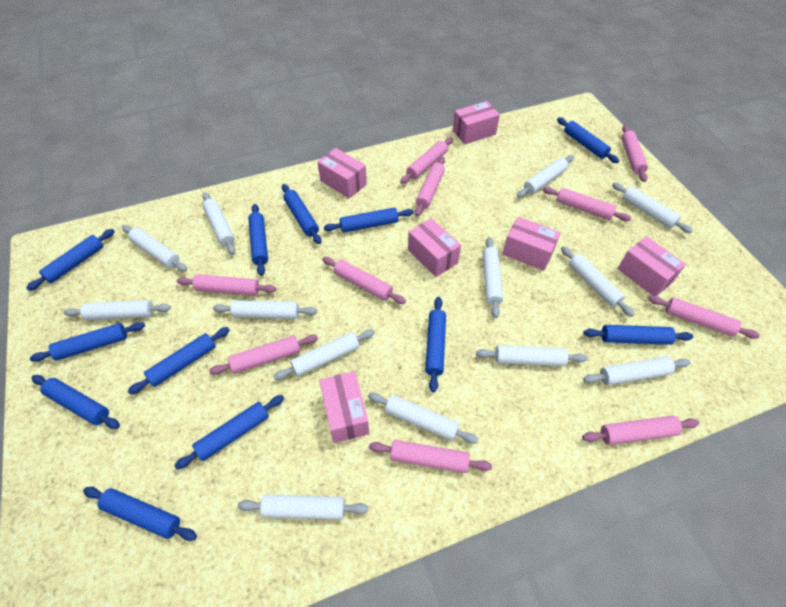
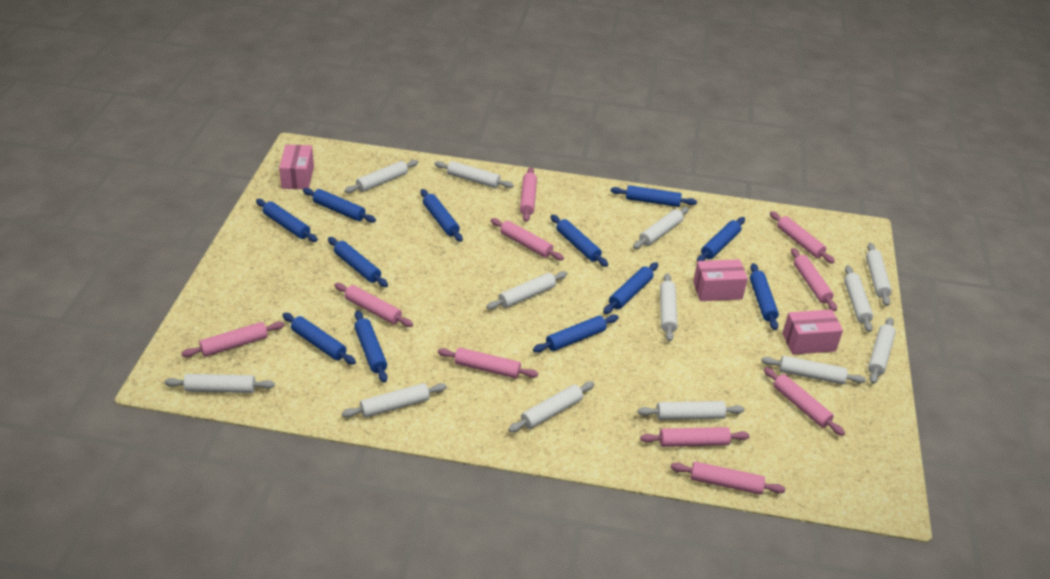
pink box: 6 -> 3

